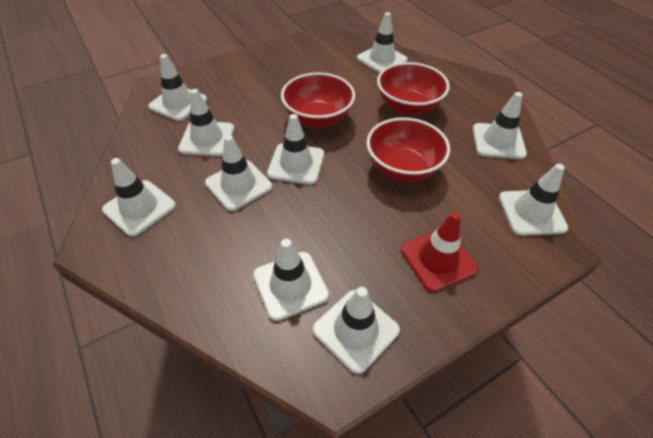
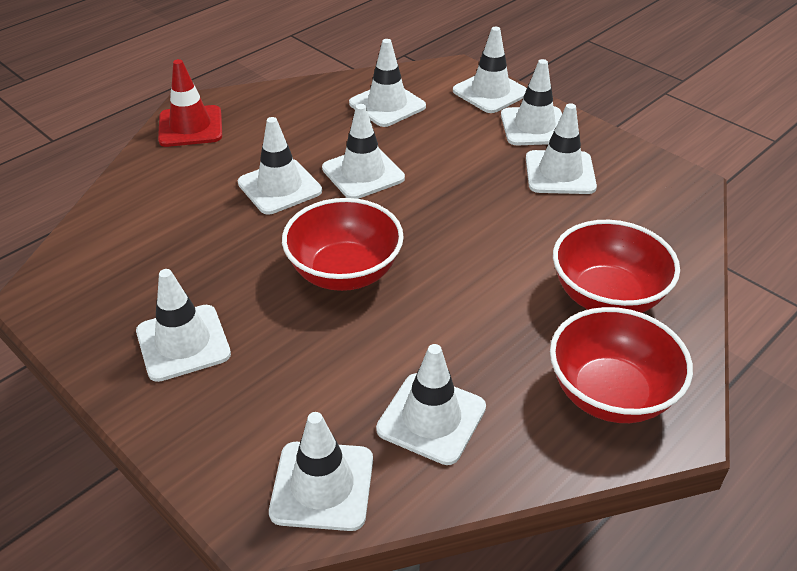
white traffic cone: 10 -> 9

